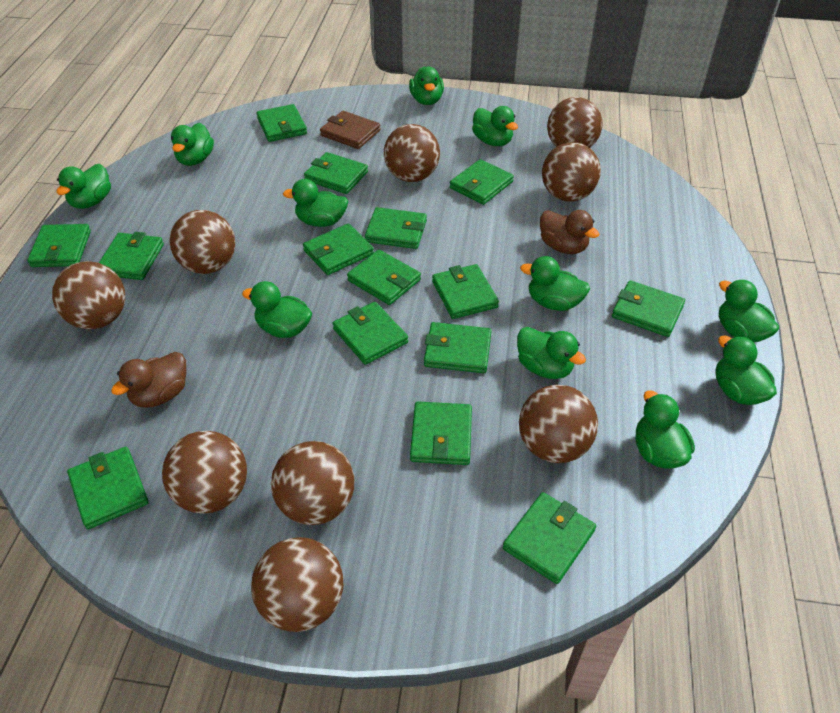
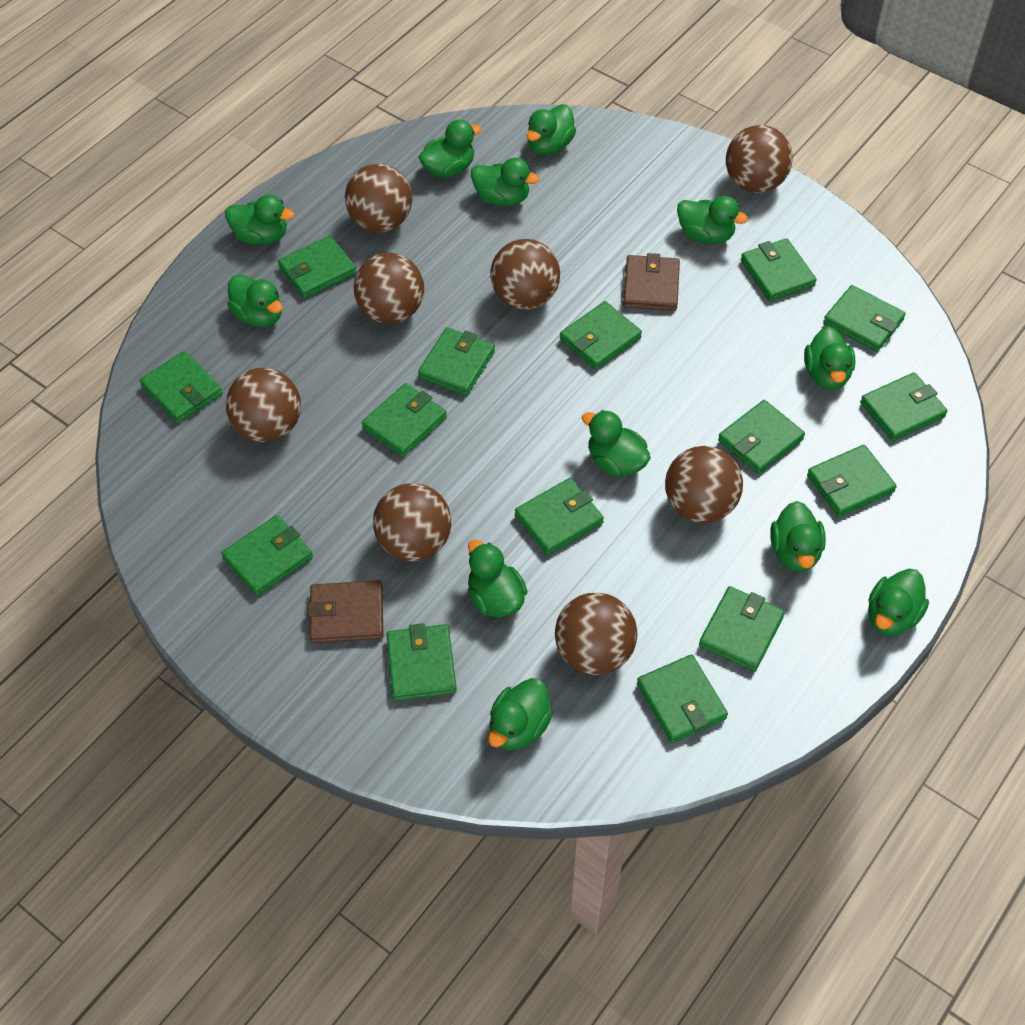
brown ball: 9 -> 8
brown duck: 2 -> 0
brown wallet: 1 -> 2
green duck: 11 -> 12

